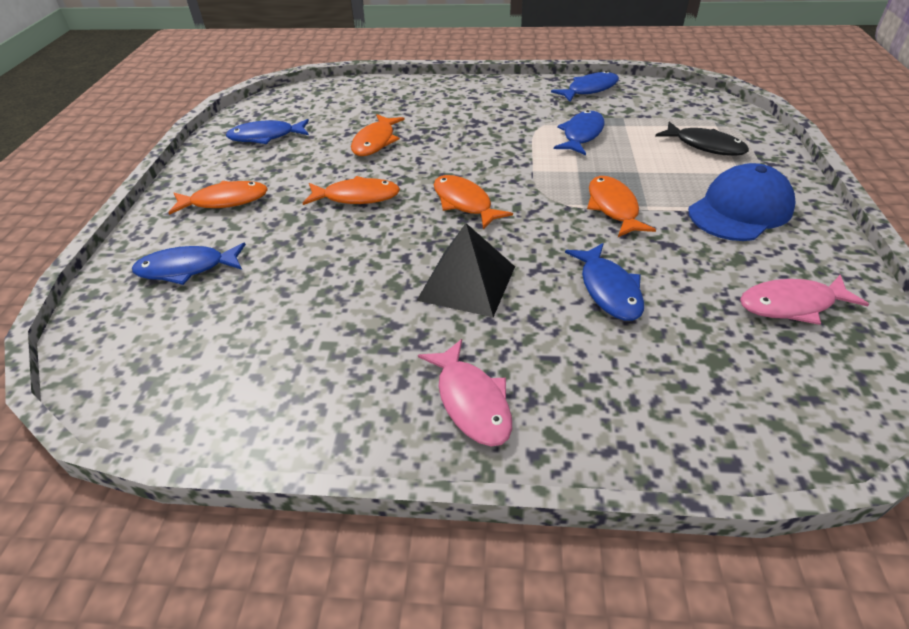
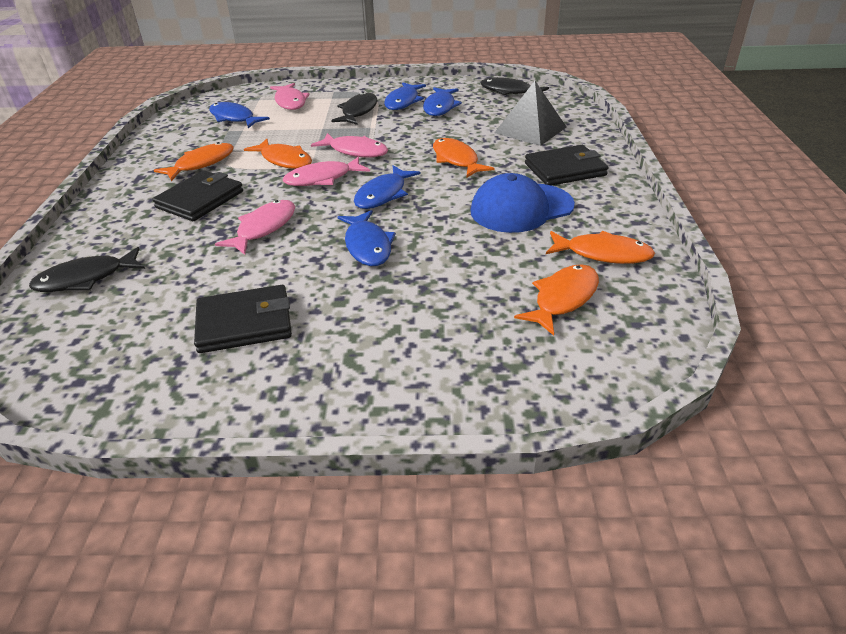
black fish: 1 -> 3
black wallet: 0 -> 3
pink fish: 2 -> 4

